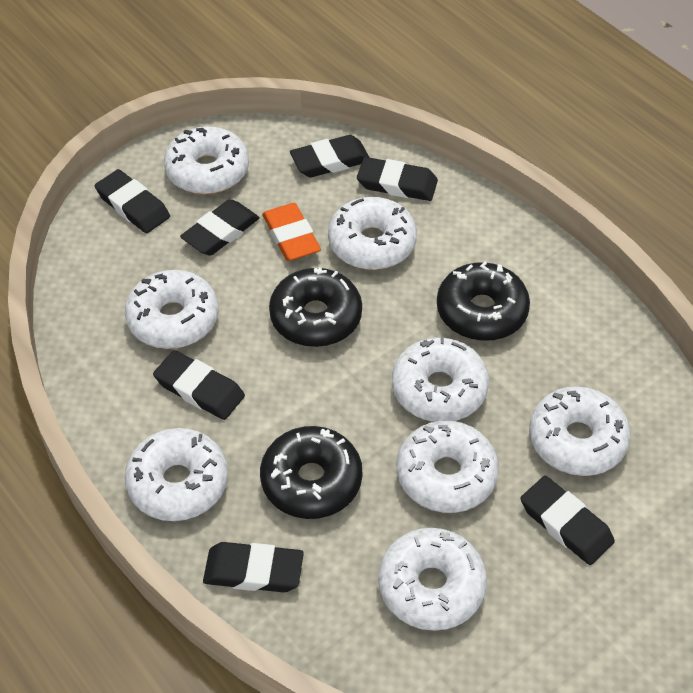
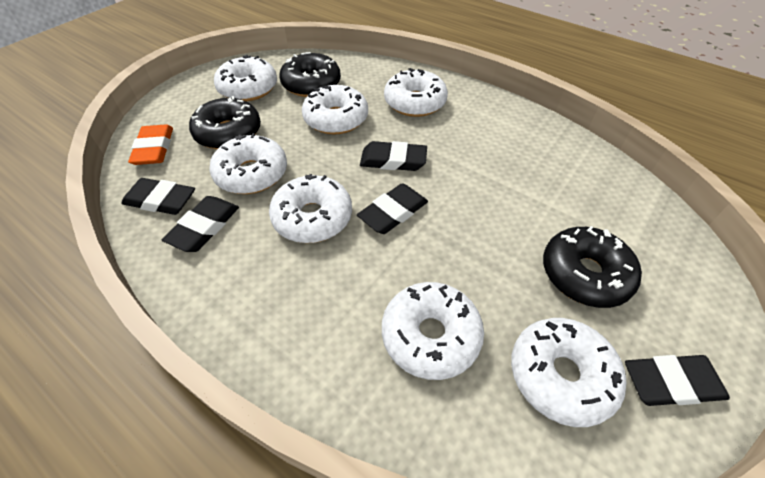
black eraser: 7 -> 5
white donut: 8 -> 7

